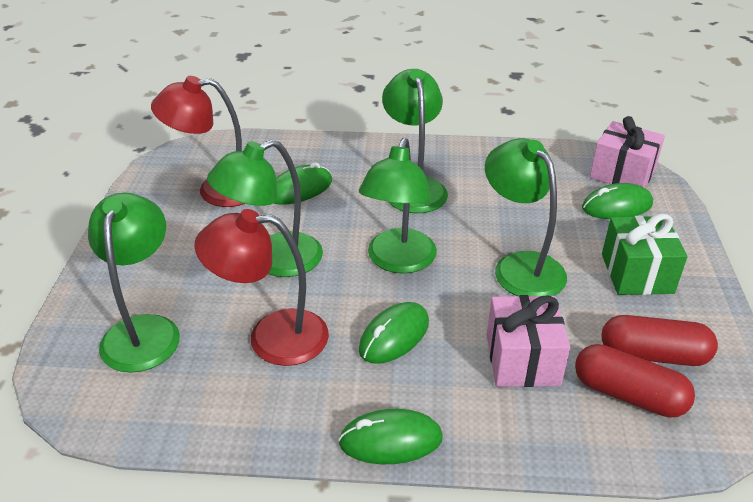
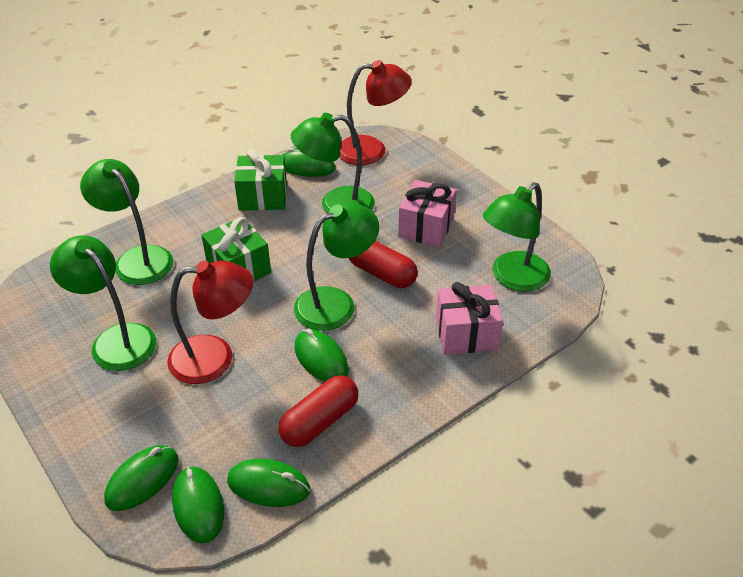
green gift: 1 -> 2
green mouse: 4 -> 5

